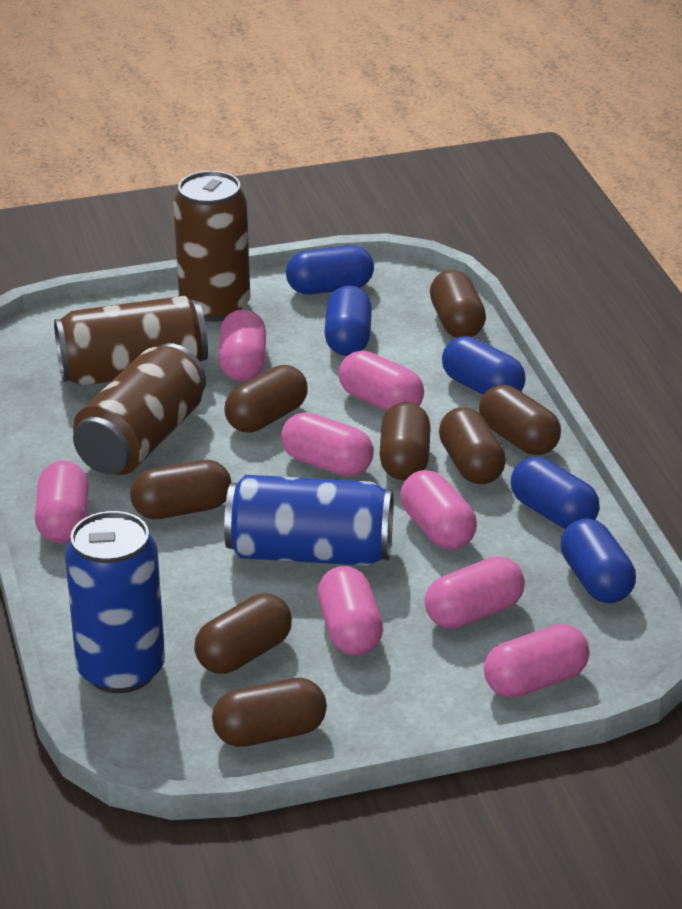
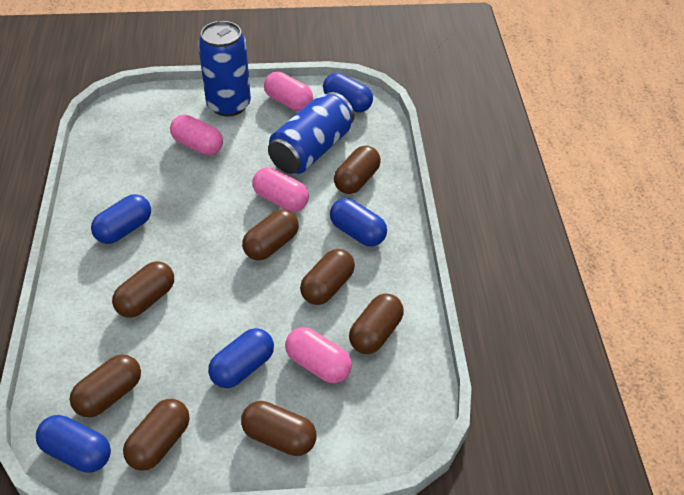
brown can: 3 -> 0
pink capsule: 8 -> 4

